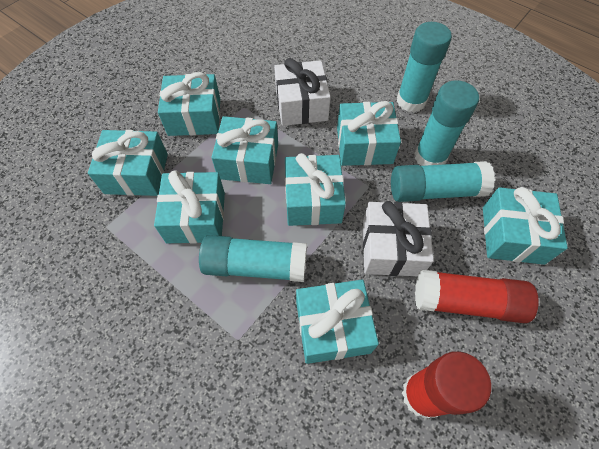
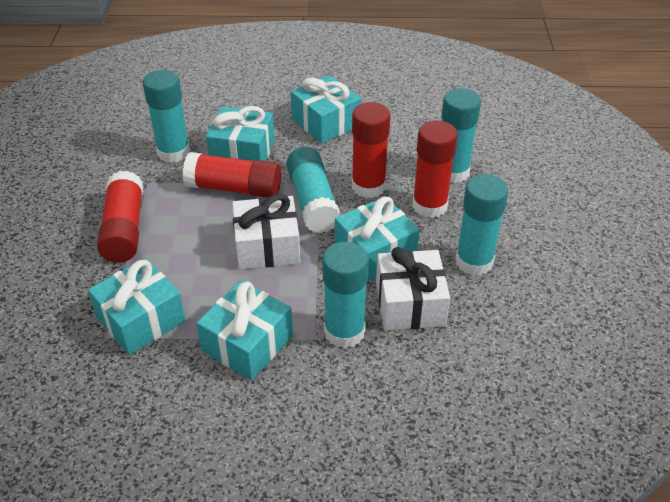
red glue stick: 2 -> 4
turquoise gift: 8 -> 5
turquoise glue stick: 4 -> 5

